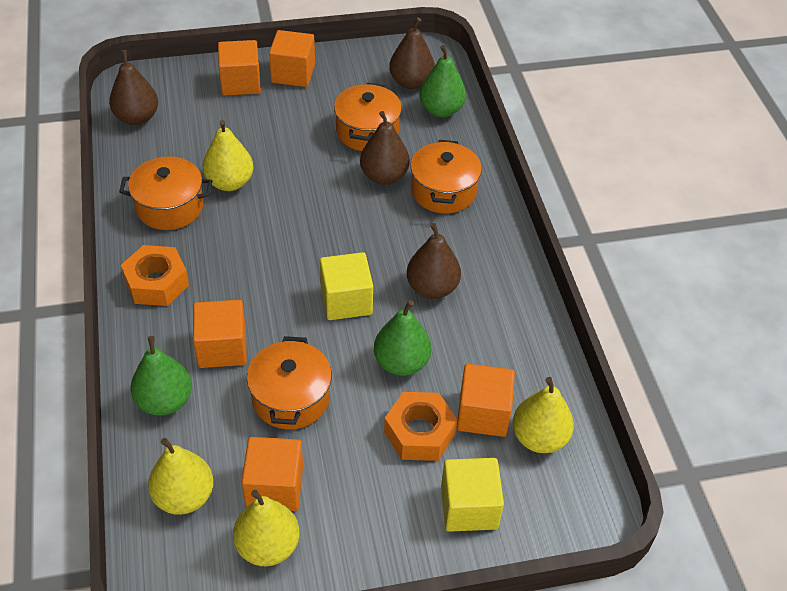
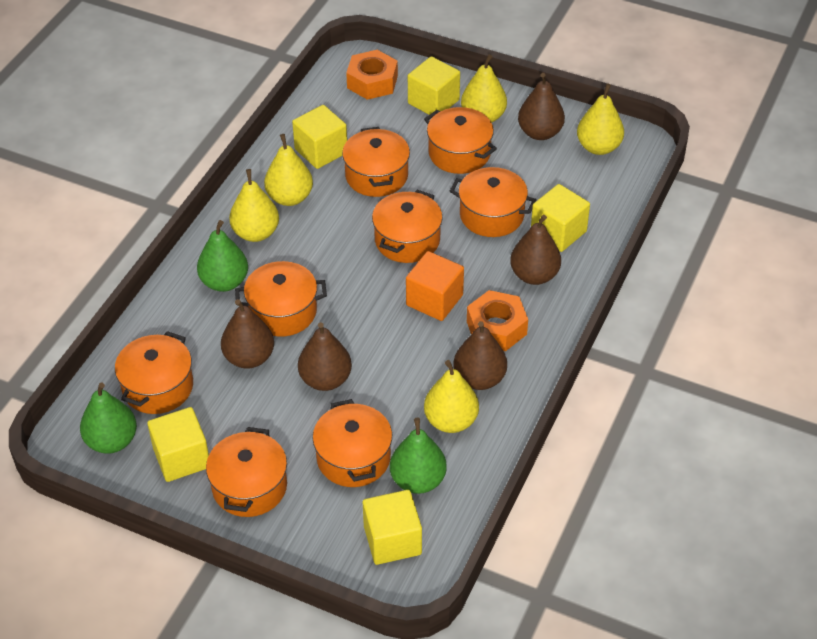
brown pear: 4 -> 5
orange cube: 5 -> 1
orange pot: 4 -> 8
yellow cube: 2 -> 5
yellow pear: 4 -> 5

